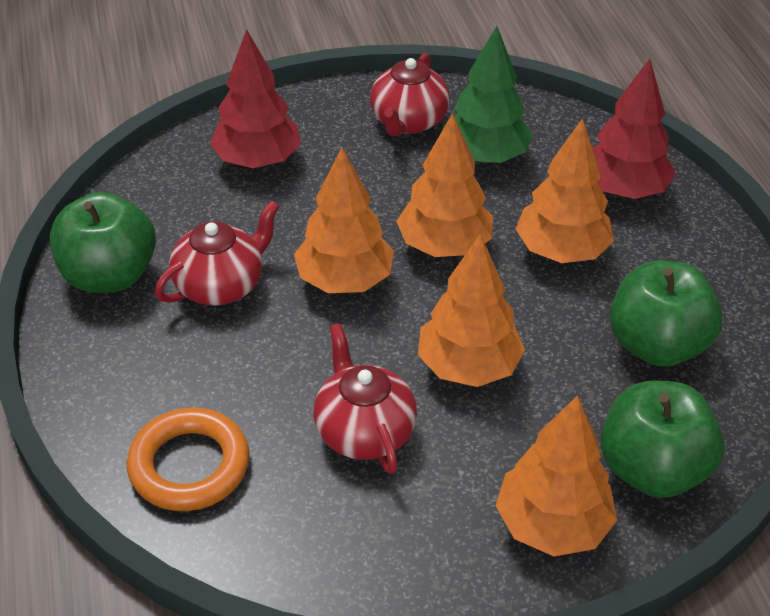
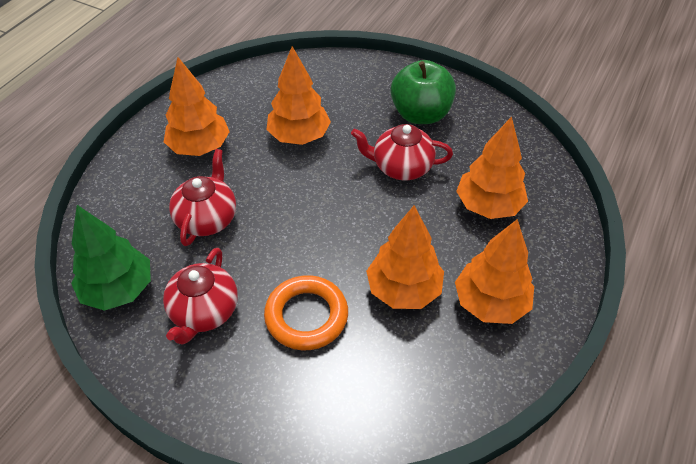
green apple: 3 -> 1
red tree: 2 -> 0

